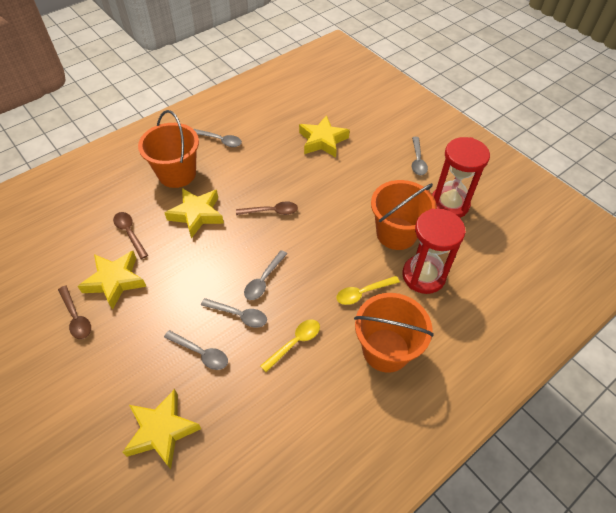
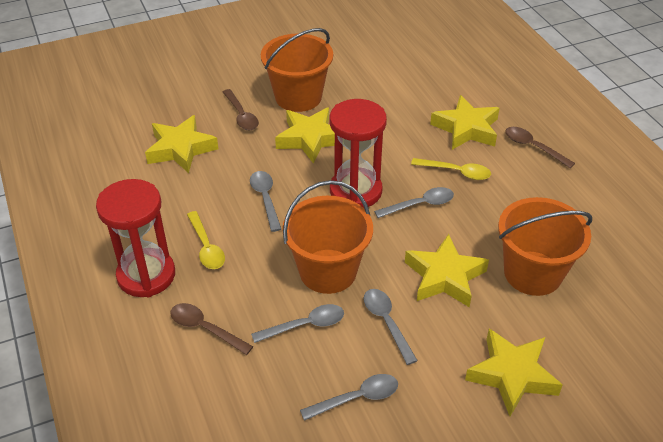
yellow star: 4 -> 5

